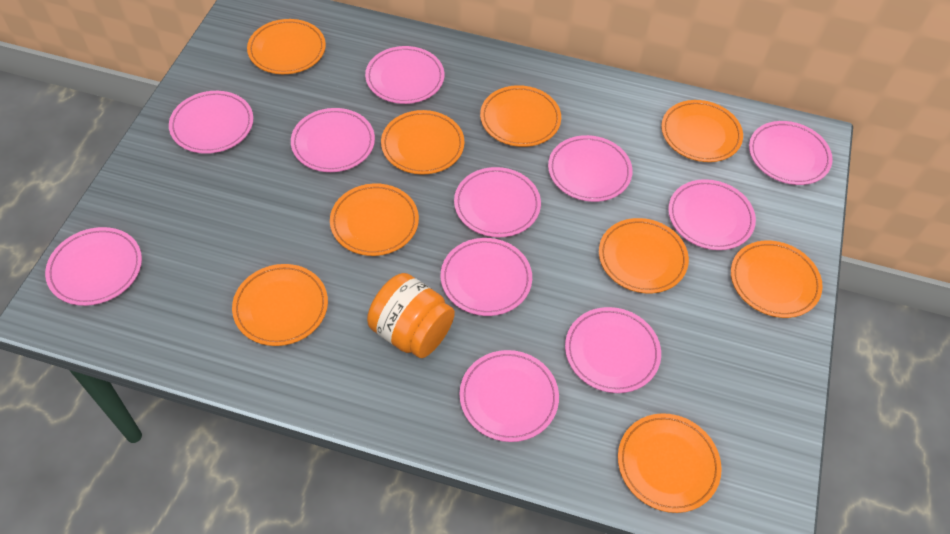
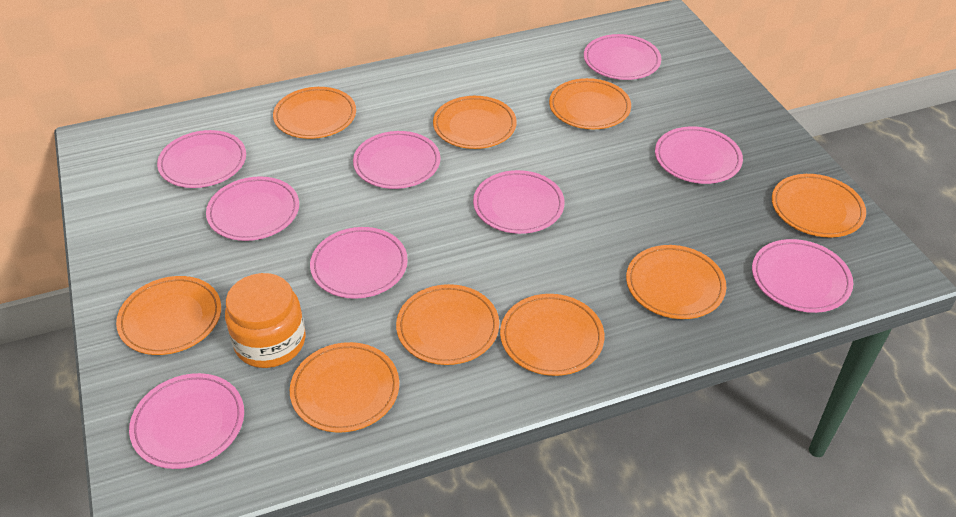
pink plate: 11 -> 9

